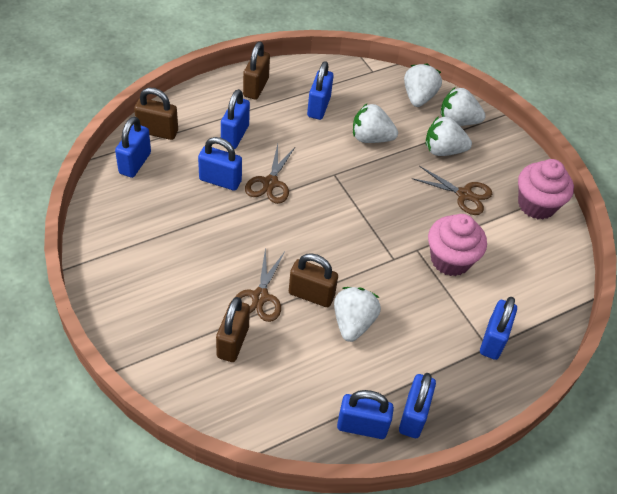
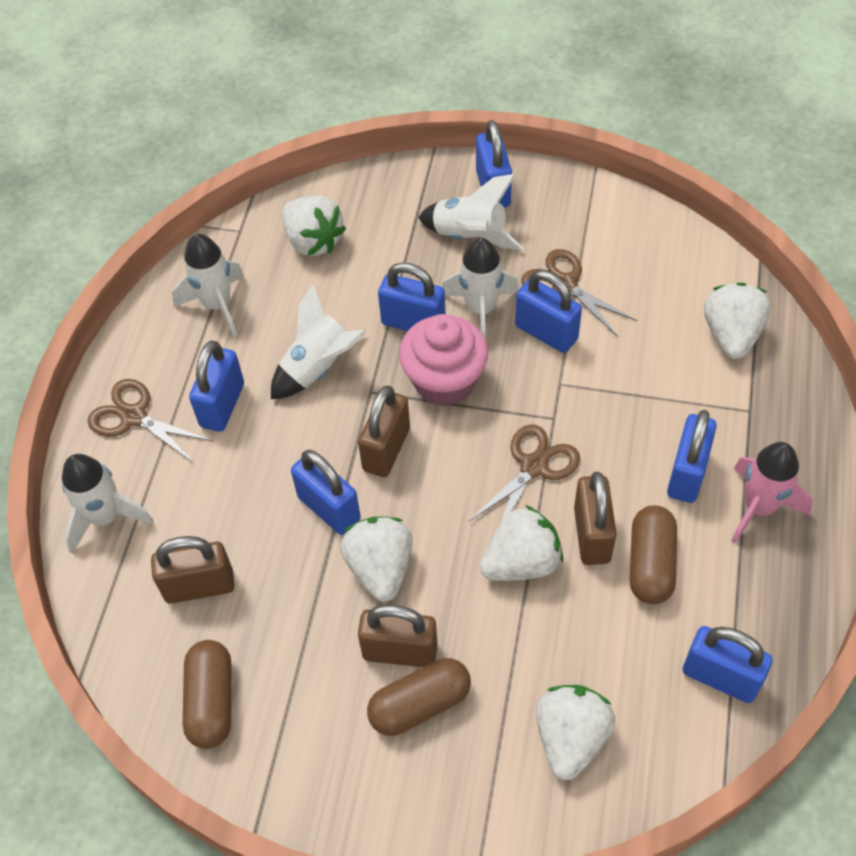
brown capsule: 0 -> 3
pink cupcake: 2 -> 1
pink rocket: 0 -> 1
white rocket: 0 -> 5

